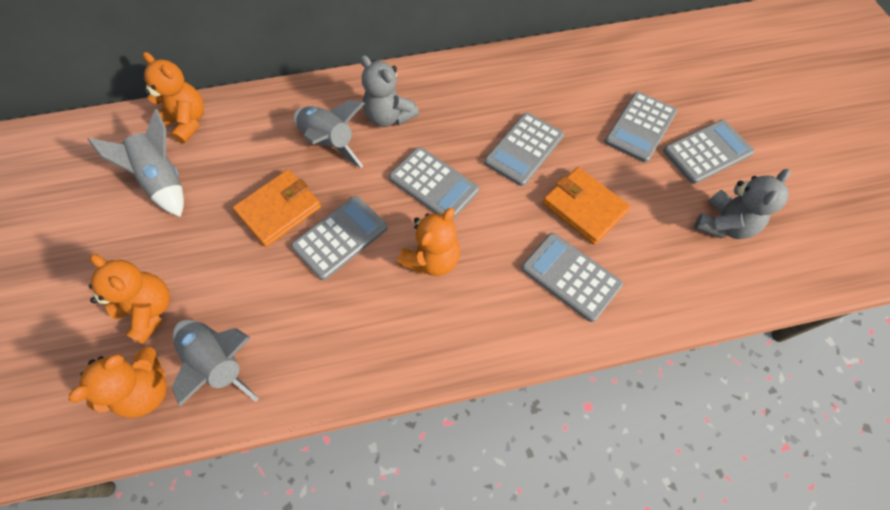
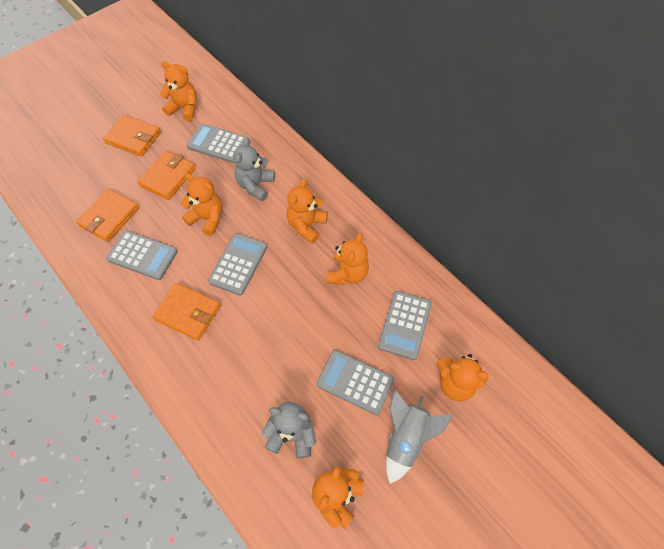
grey calculator: 6 -> 5
grey rocket: 3 -> 1
orange teddy bear: 4 -> 6
orange wallet: 2 -> 4

